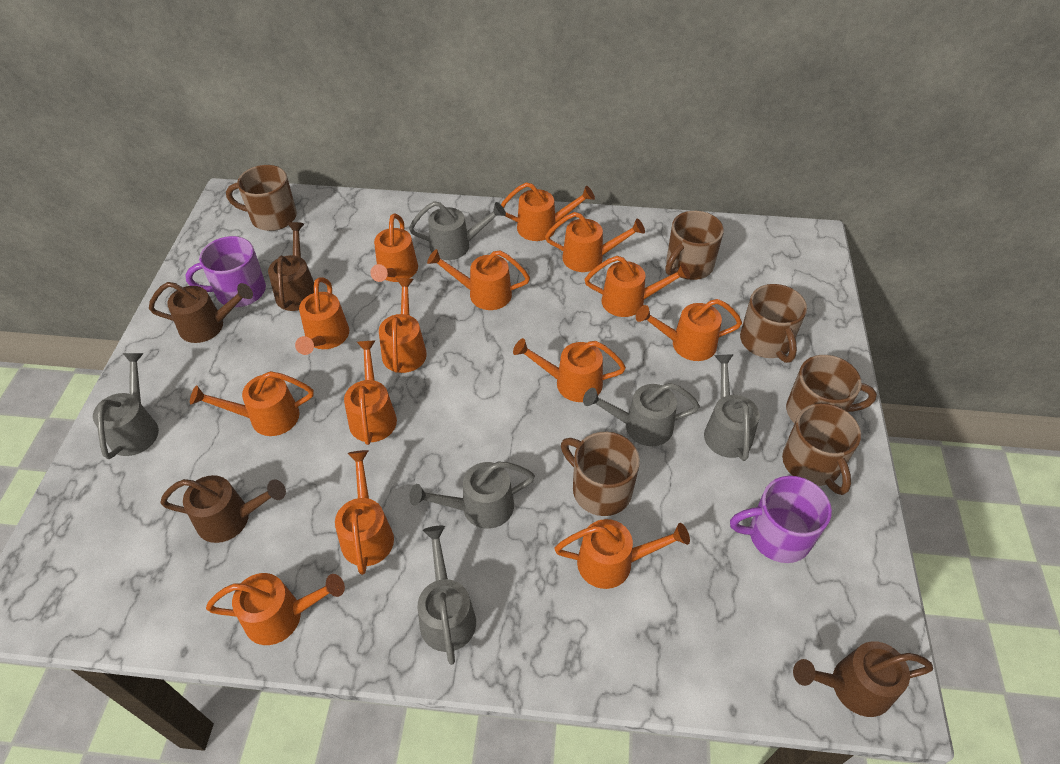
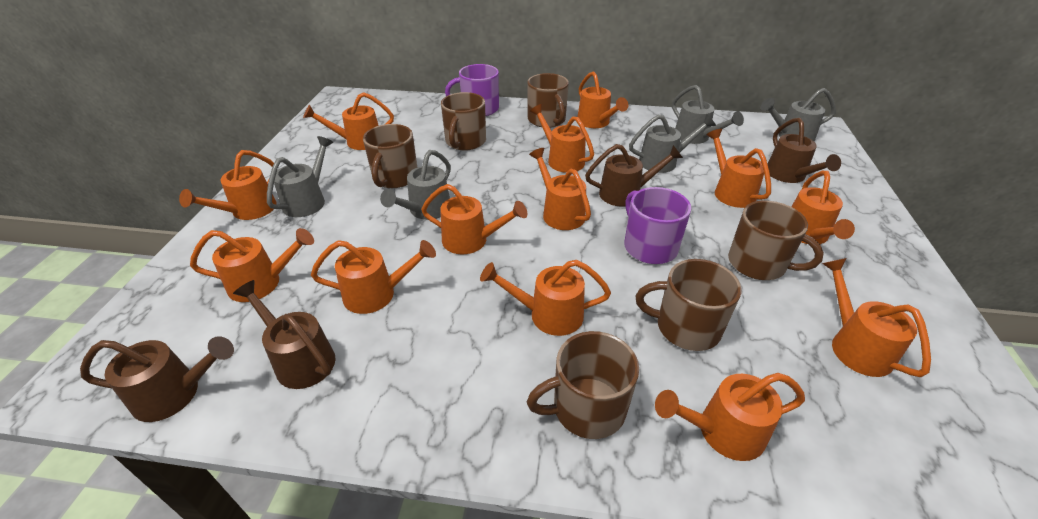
grey watering can: 6 -> 5
orange watering can: 14 -> 13

